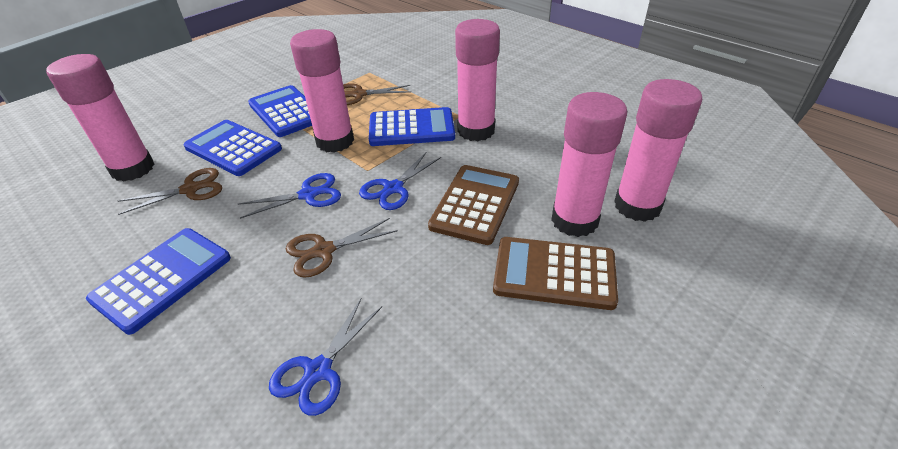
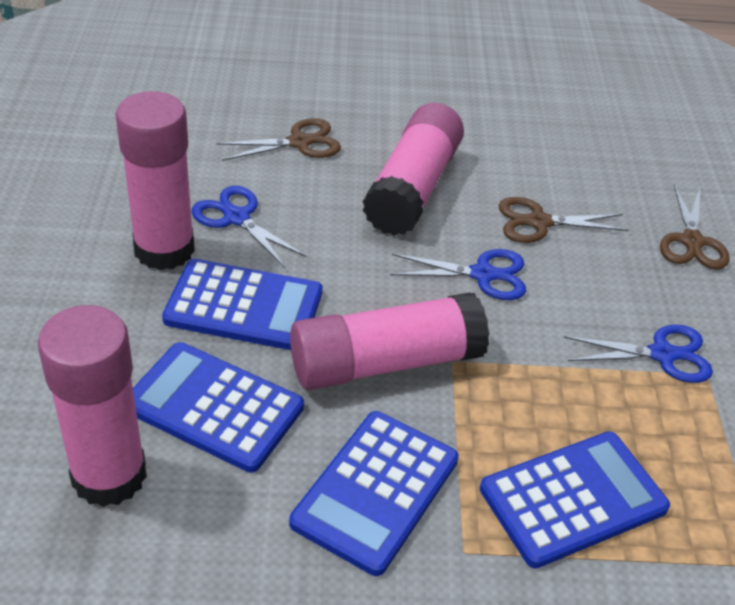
brown calculator: 2 -> 0
pink glue stick: 5 -> 4

